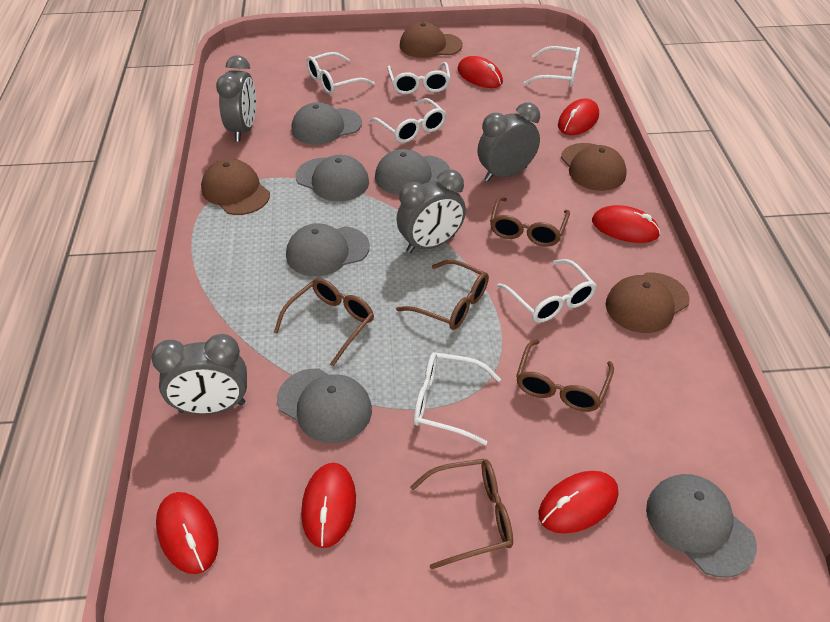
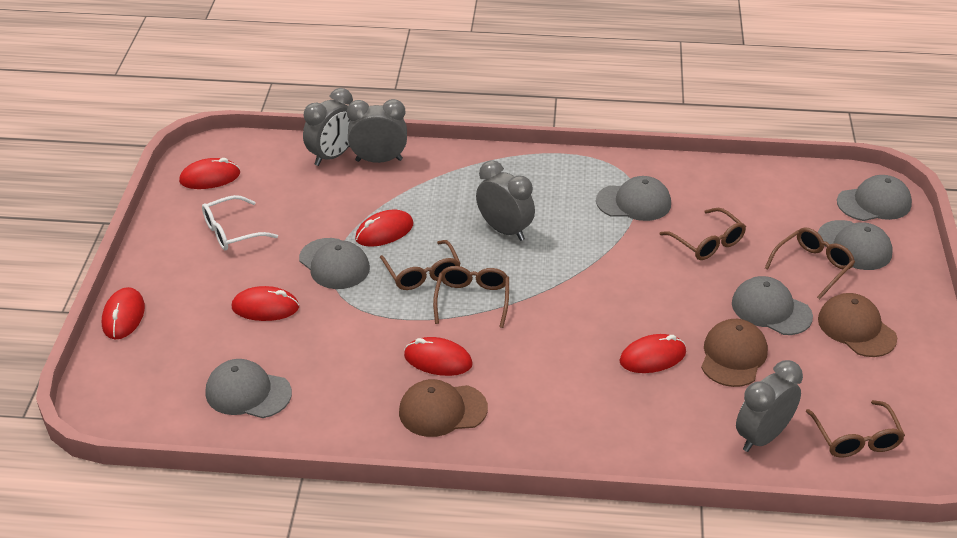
brown cap: 4 -> 3
white glasses: 6 -> 1

